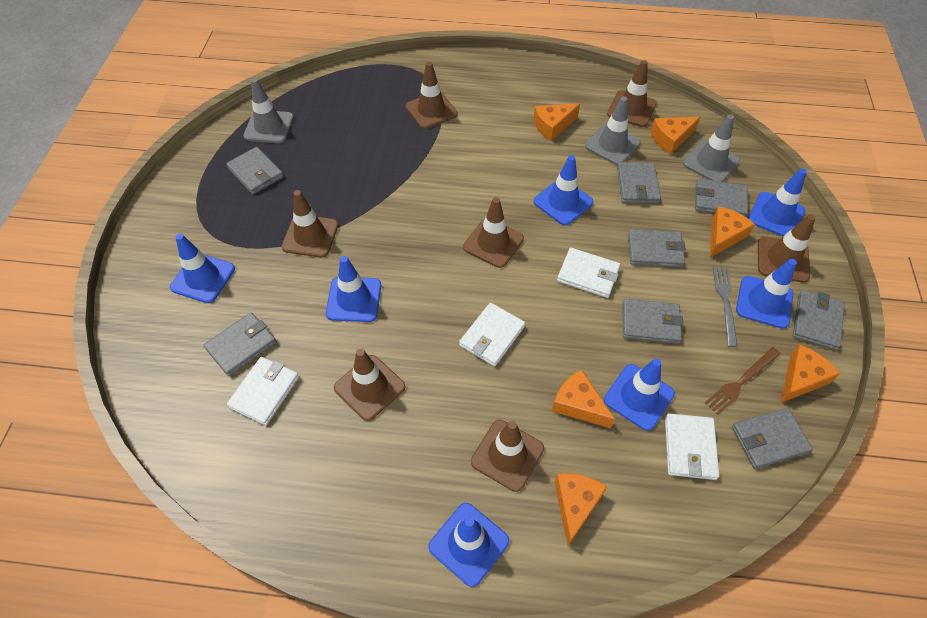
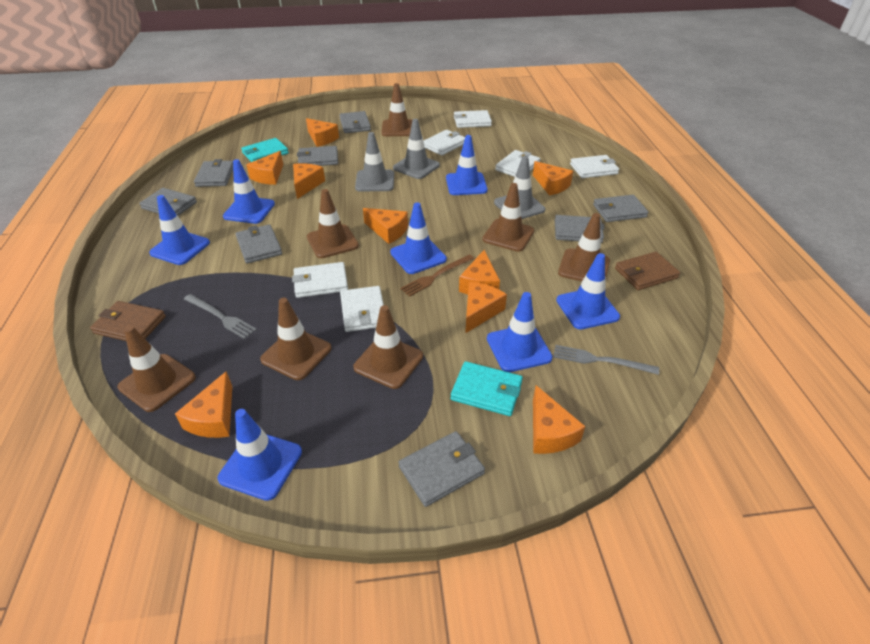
brown wallet: 0 -> 2
grey fork: 1 -> 2
orange cheese: 6 -> 9
turquoise wallet: 0 -> 2
white wallet: 4 -> 6

